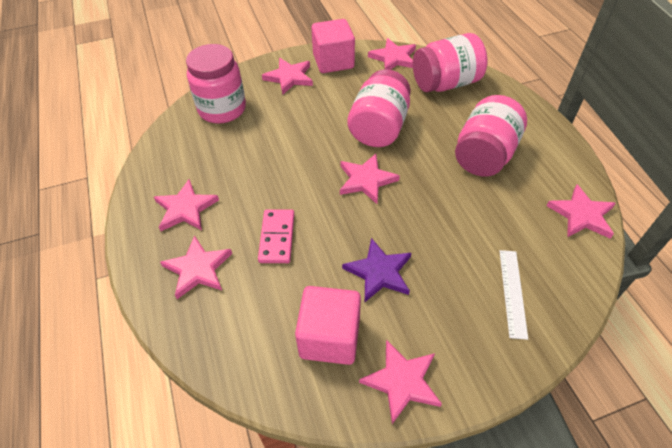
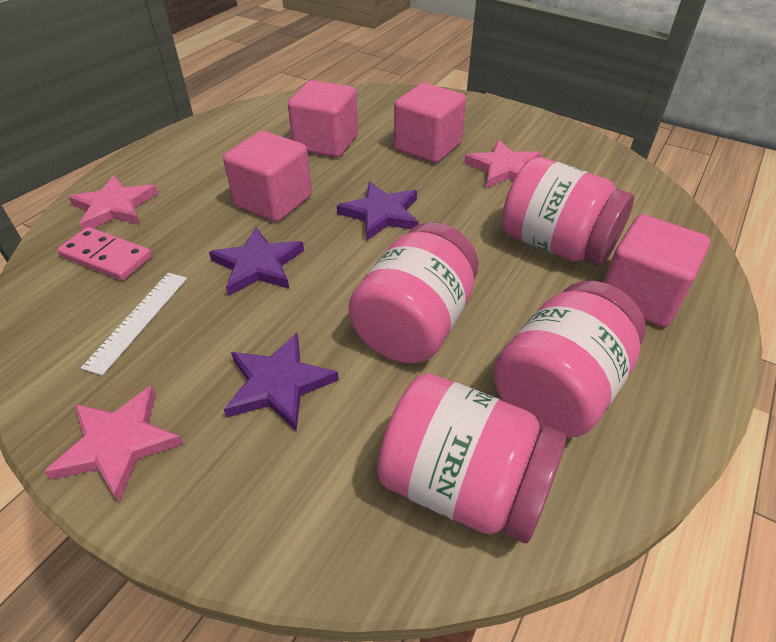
pink cube: 2 -> 4
pink star: 7 -> 3
purple star: 1 -> 3

